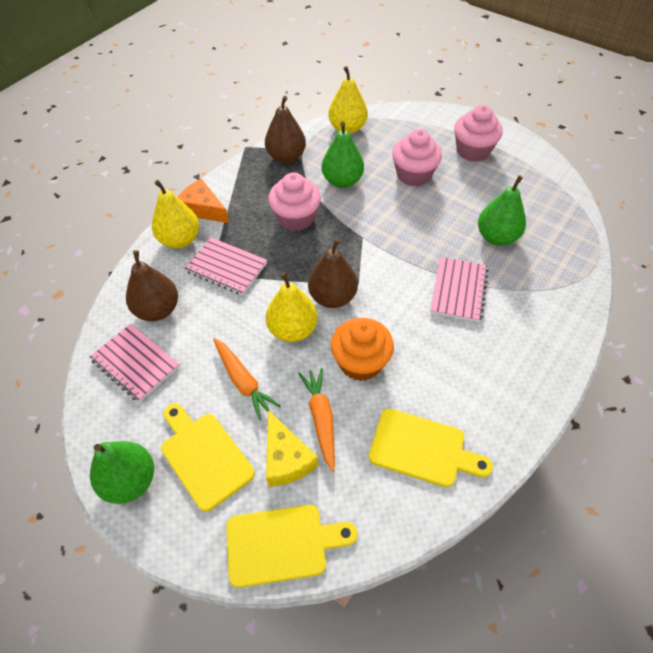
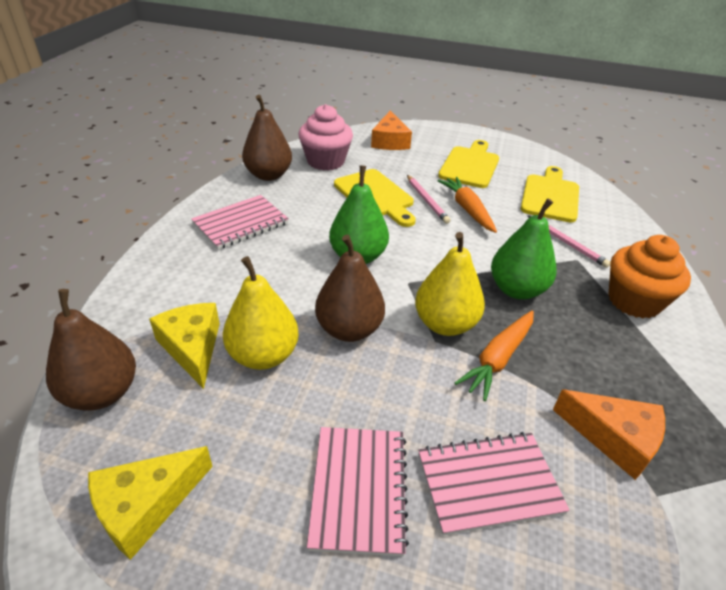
green pear: 3 -> 2
orange cheese: 1 -> 2
pink cupcake: 3 -> 1
pink pencil: 0 -> 2
yellow cheese: 1 -> 2
yellow pear: 3 -> 2

